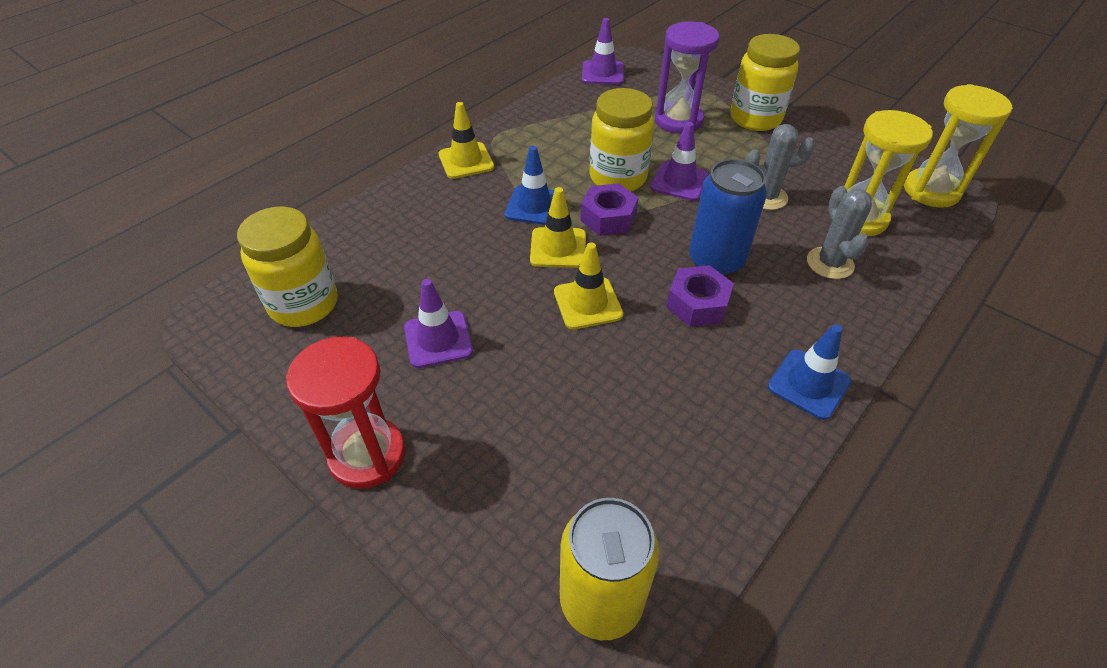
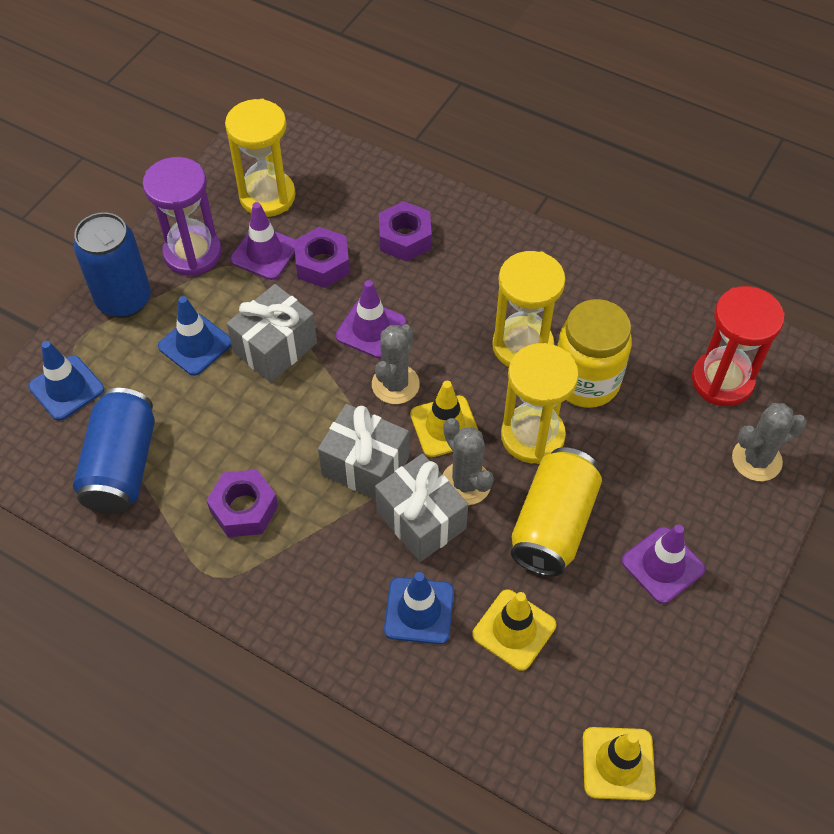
blue can: 1 -> 2
blue traffic cone: 2 -> 3
grey cactus: 2 -> 3
grey gift: 0 -> 3
purple nut: 2 -> 3
yellow hourglass: 2 -> 3
yellow jar: 3 -> 1

